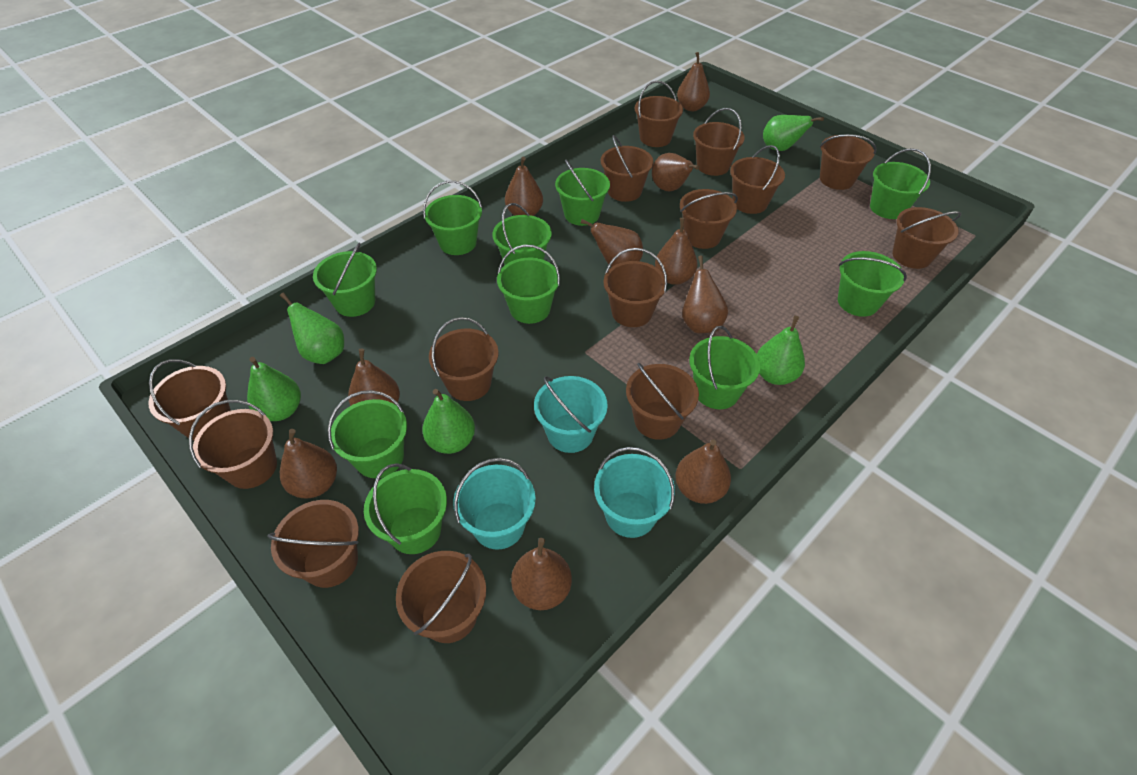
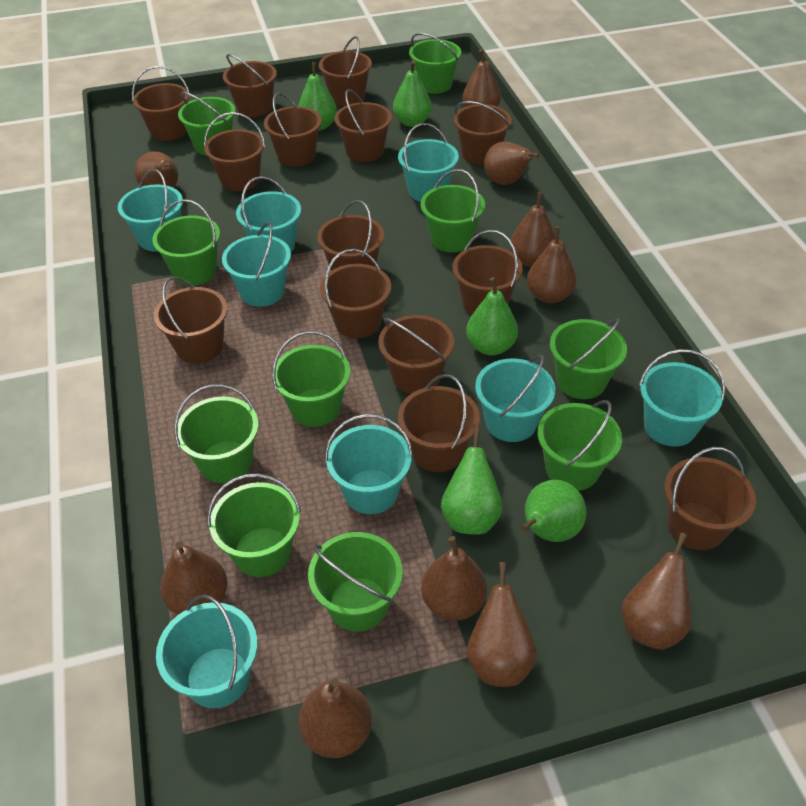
turquoise bucket: 3 -> 8

